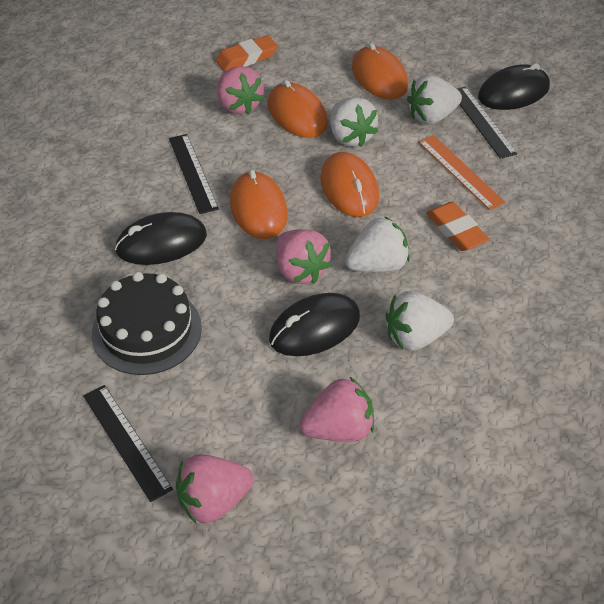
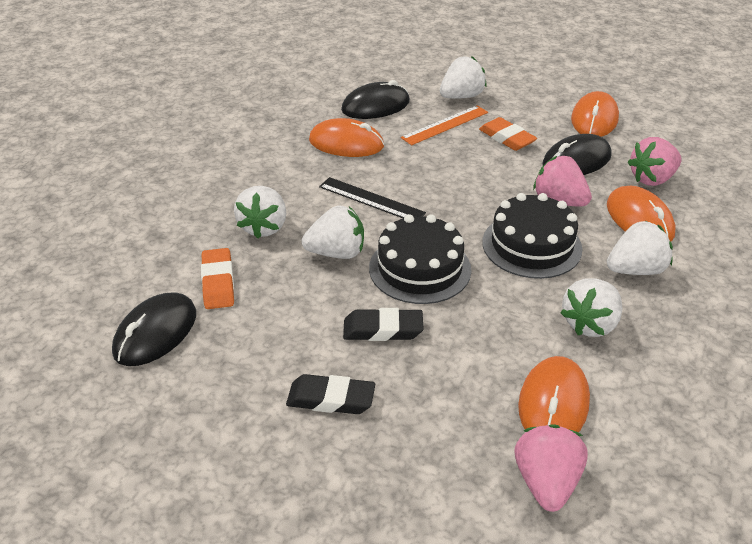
black cake: 1 -> 2
black eraser: 0 -> 2
black ruler: 3 -> 1
pink strawberry: 4 -> 3
white strawberry: 4 -> 5

